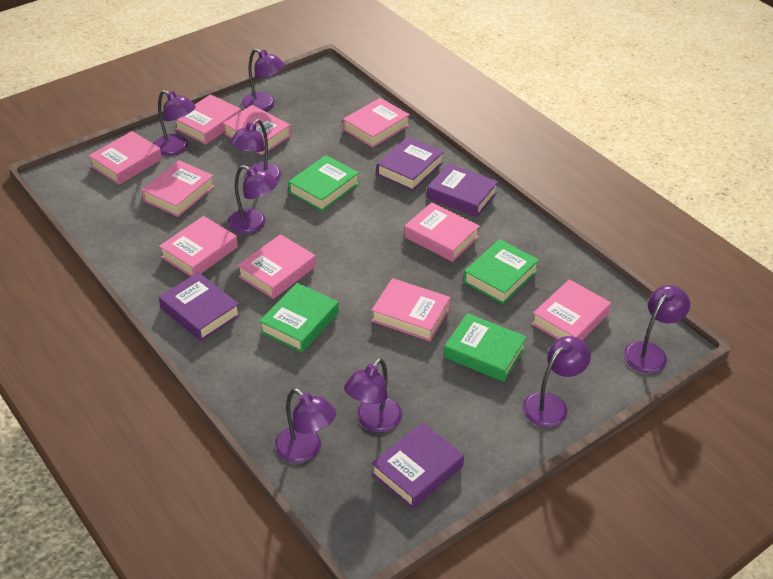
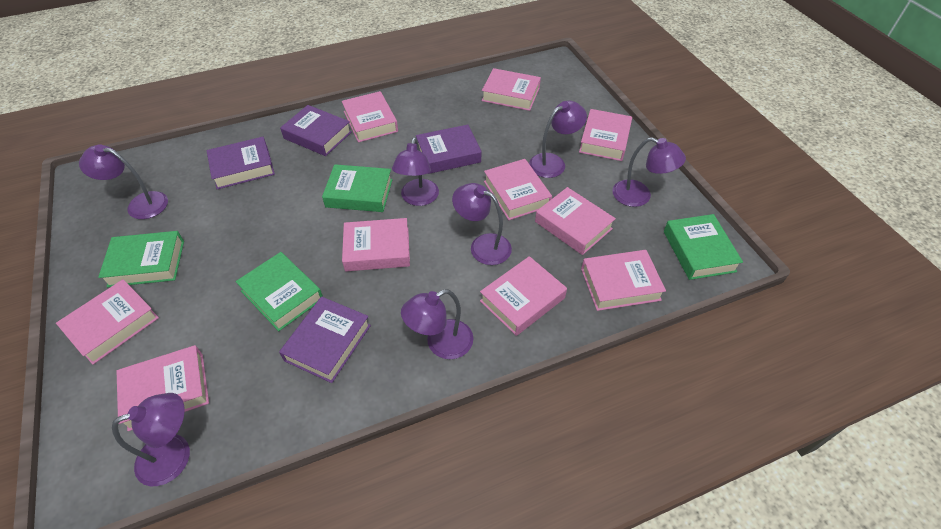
purple lamp: 8 -> 7

